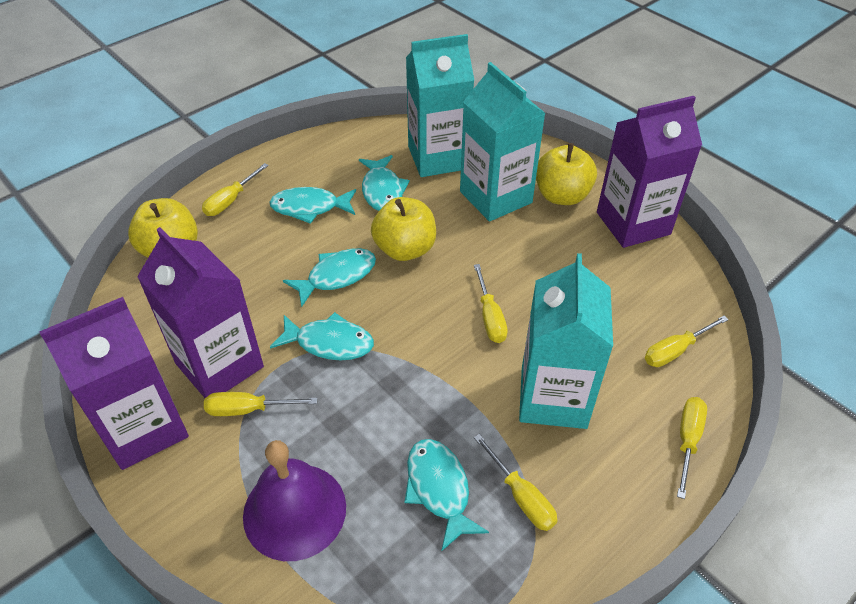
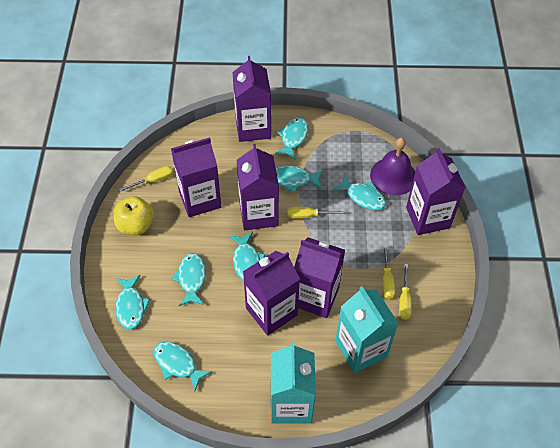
purple carton: 3 -> 6
turquoise carton: 3 -> 2
turquoise fish: 5 -> 7
yellow apple: 3 -> 1
yellow screwdriver: 6 -> 4

